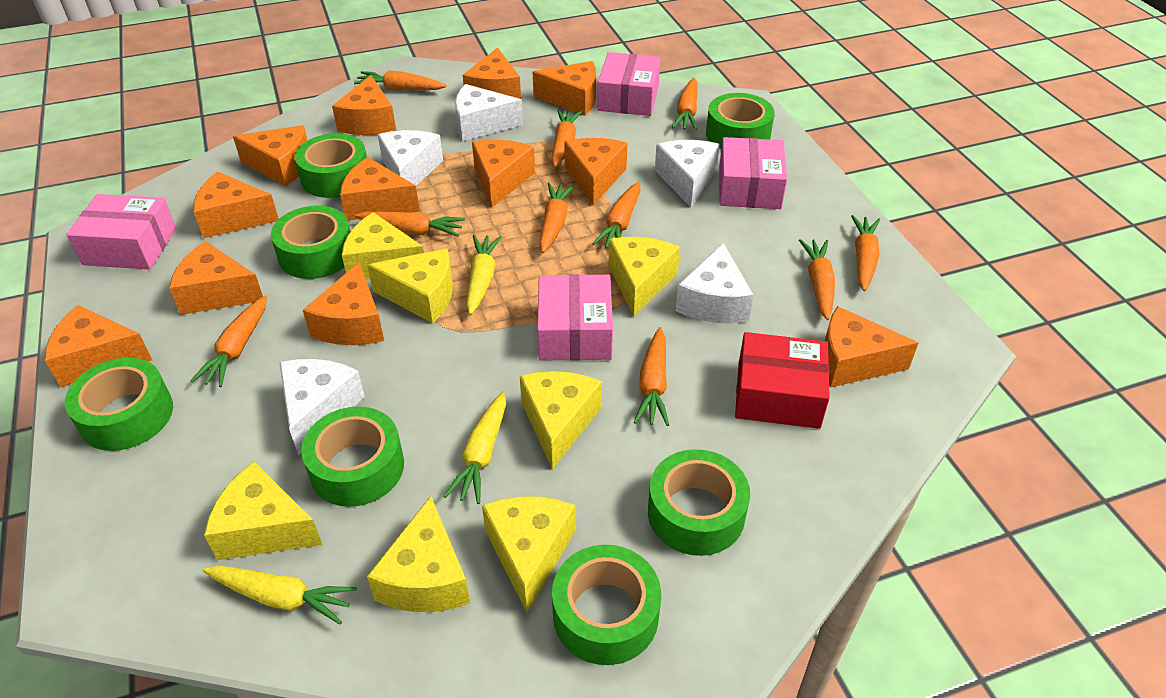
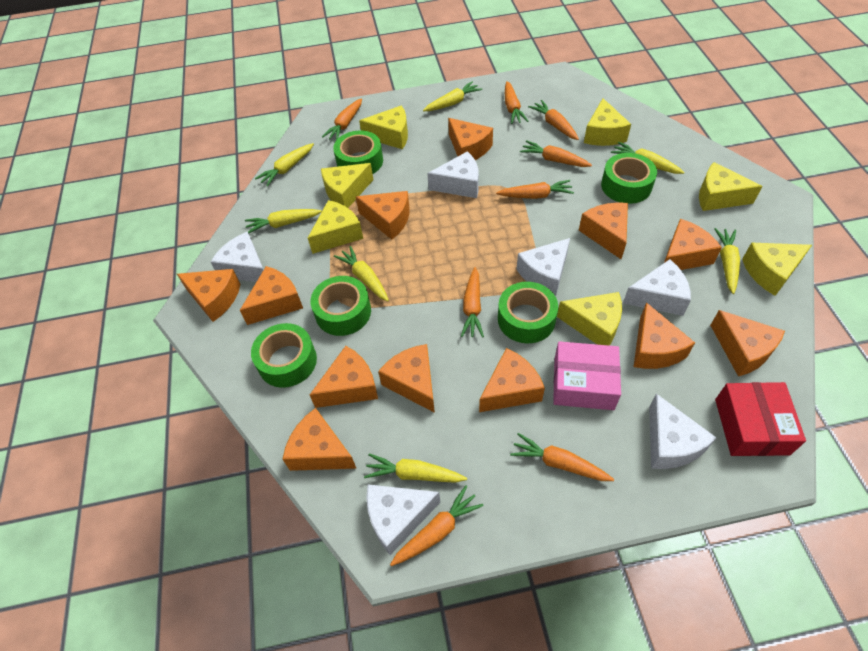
green tape: 7 -> 5
orange carrot: 10 -> 8
pink box: 4 -> 1
white cheese: 5 -> 6
yellow carrot: 3 -> 7

